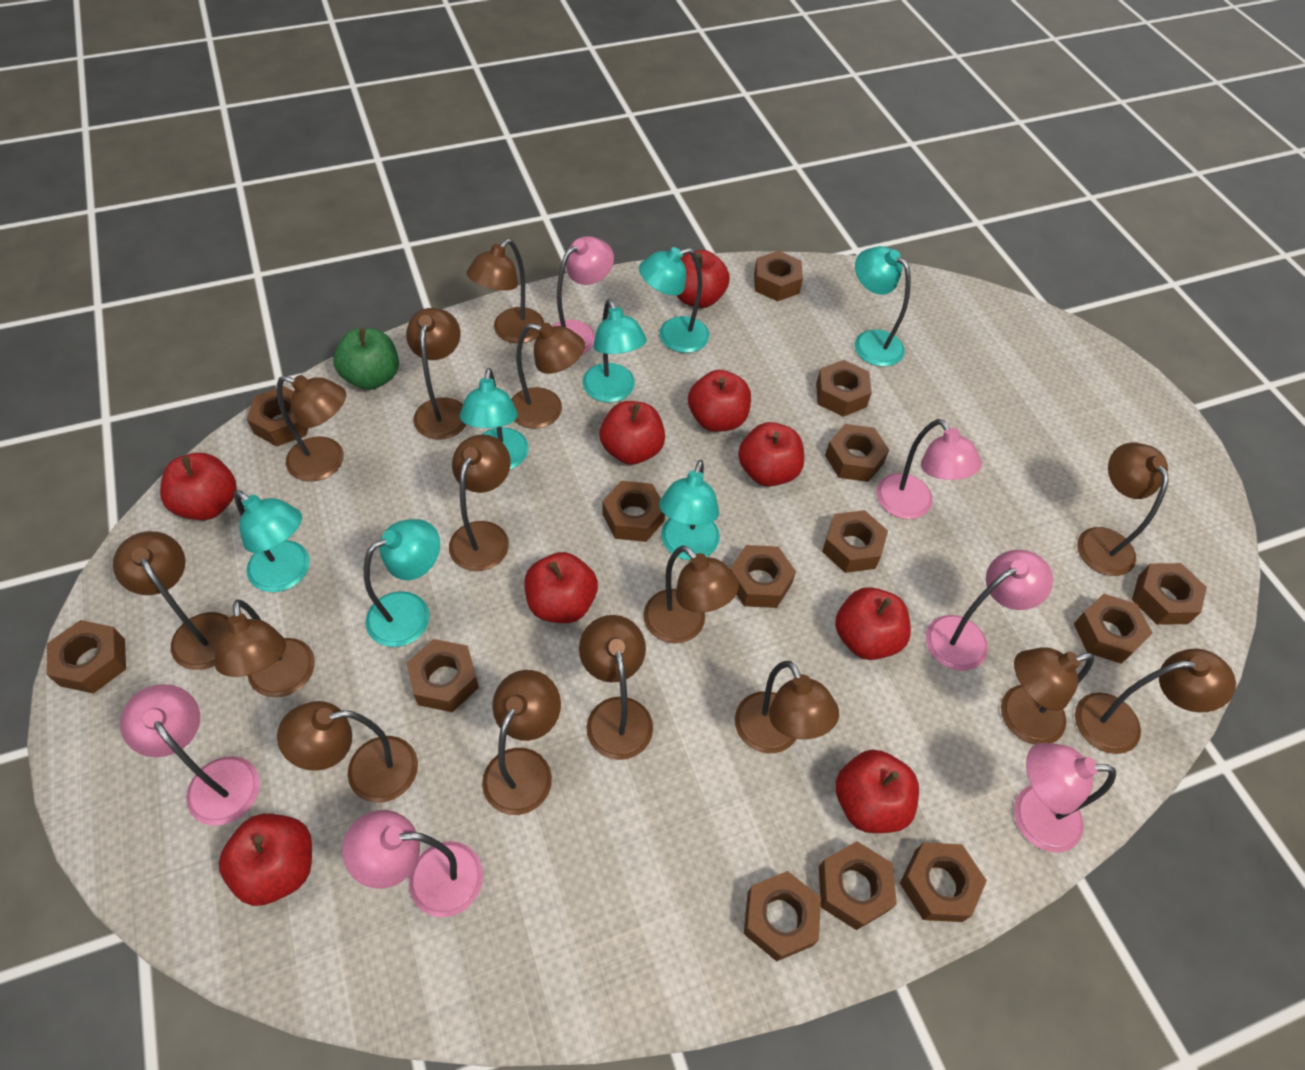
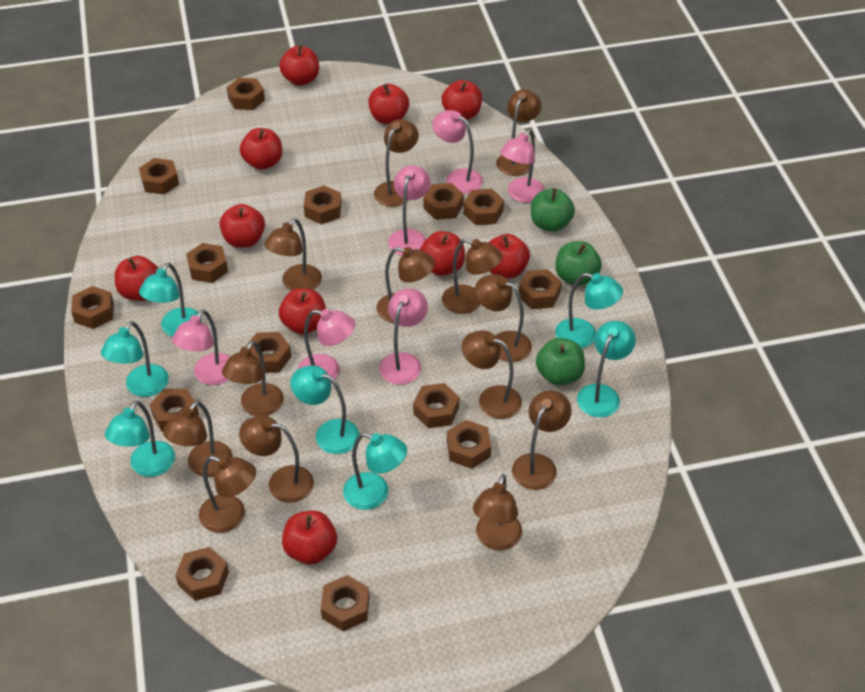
brown lamp: 15 -> 13
green apple: 1 -> 3
red apple: 9 -> 10

